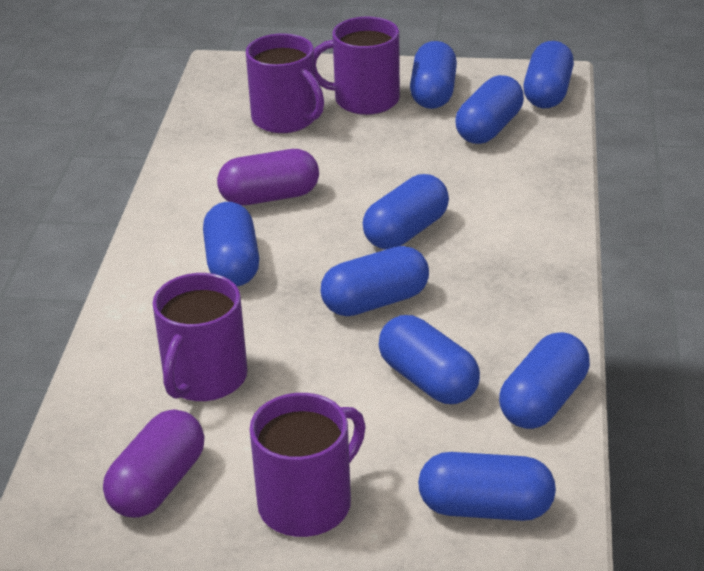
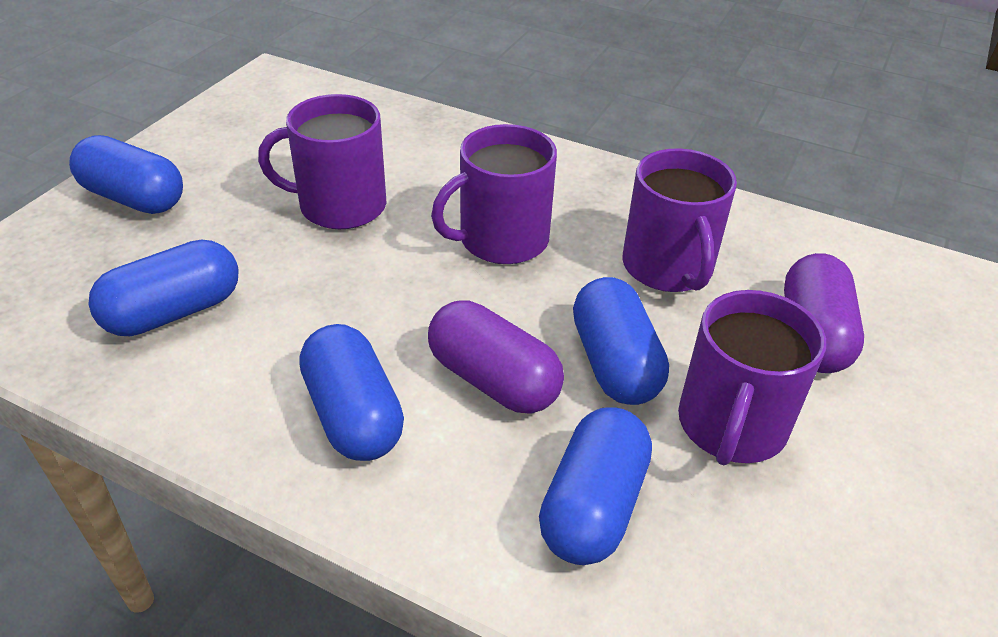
blue capsule: 9 -> 5

